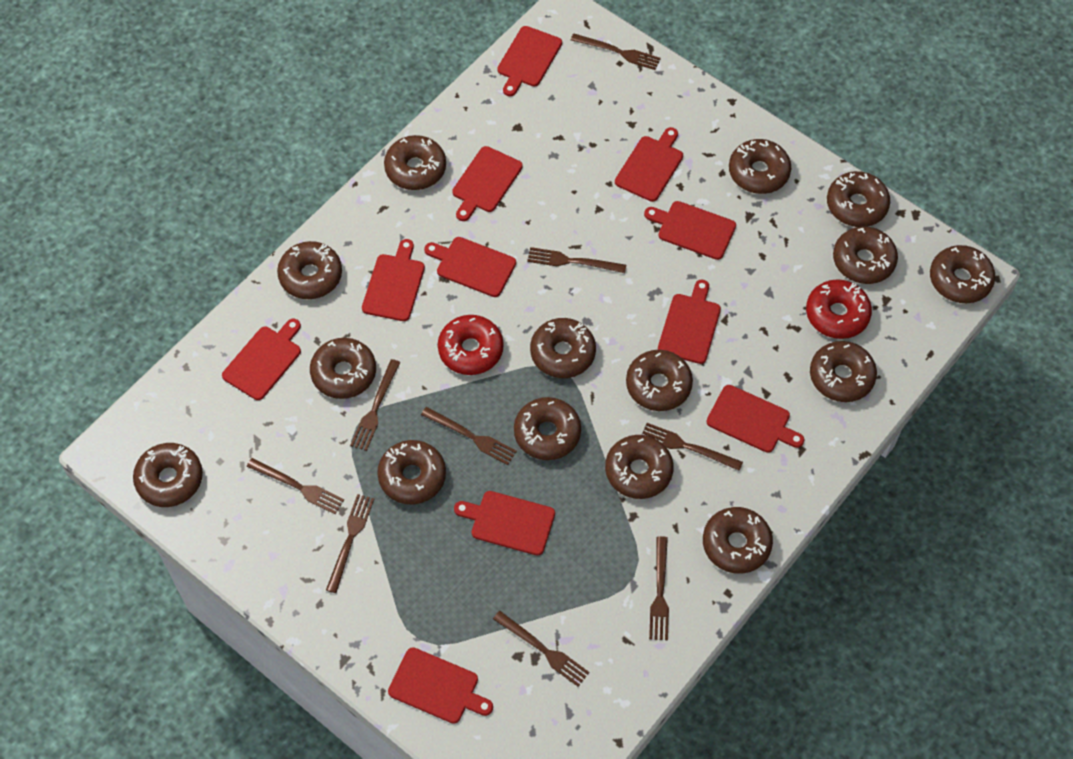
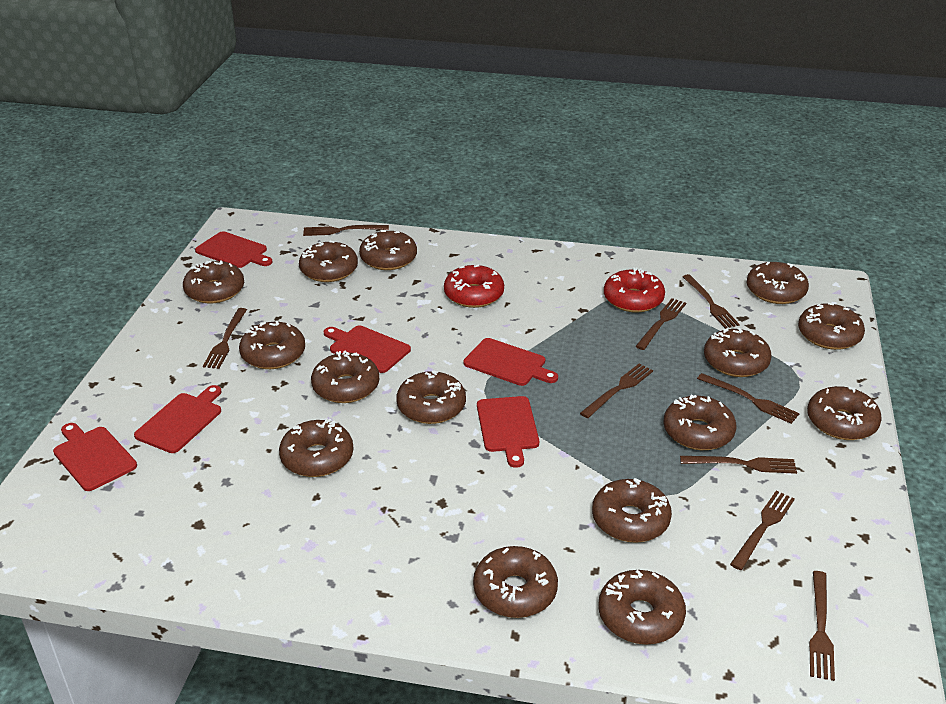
red cutting board: 11 -> 6

